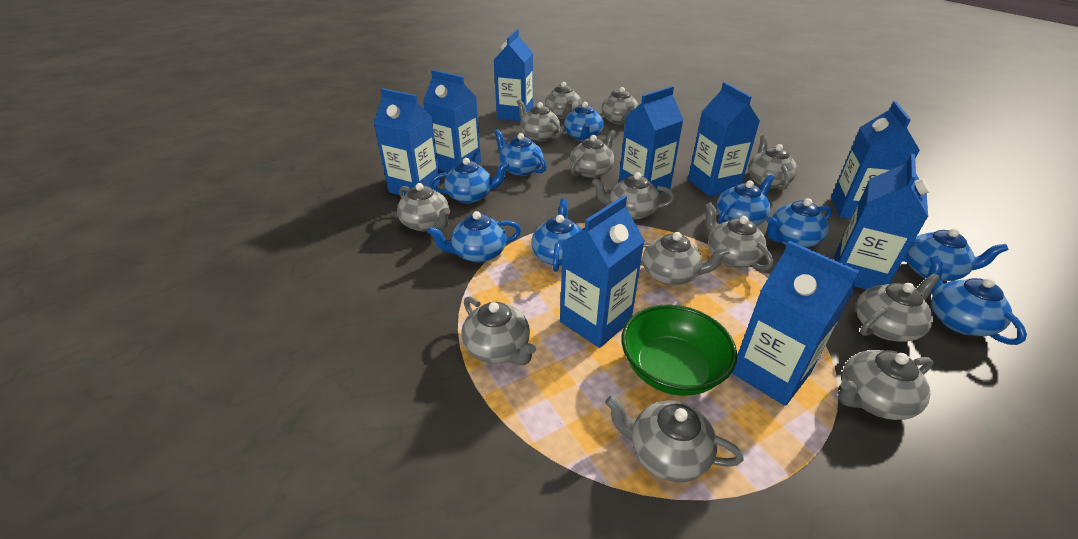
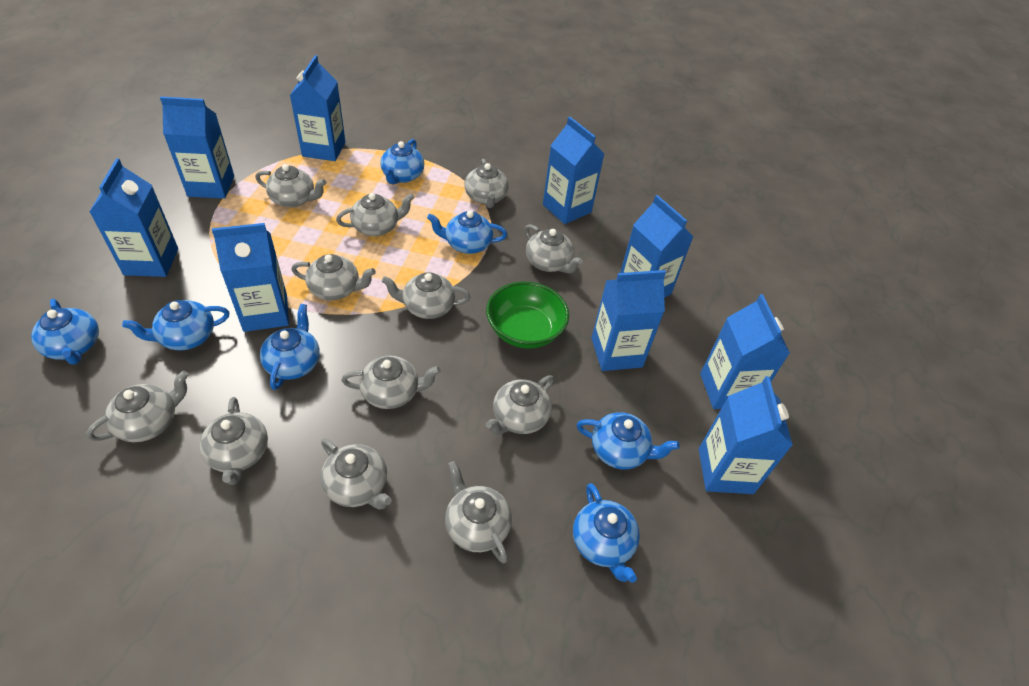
blue teapot: 9 -> 7
grey teapot: 13 -> 12

